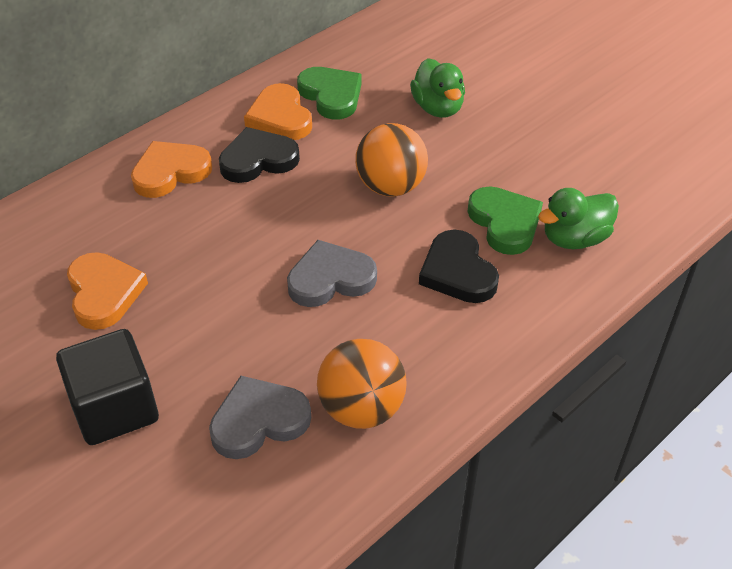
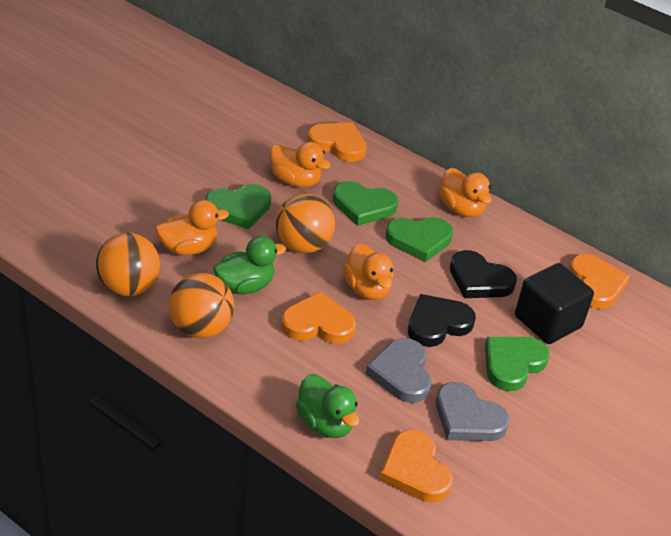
green heart: 2 -> 4
orange ball: 2 -> 3
orange duck: 0 -> 4
orange heart: 3 -> 4

